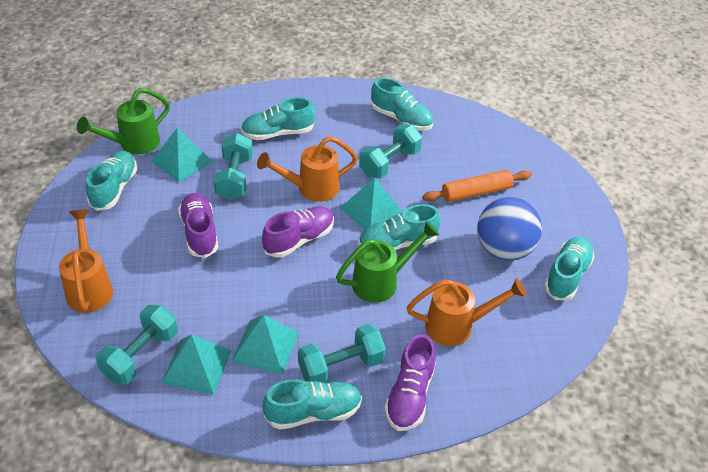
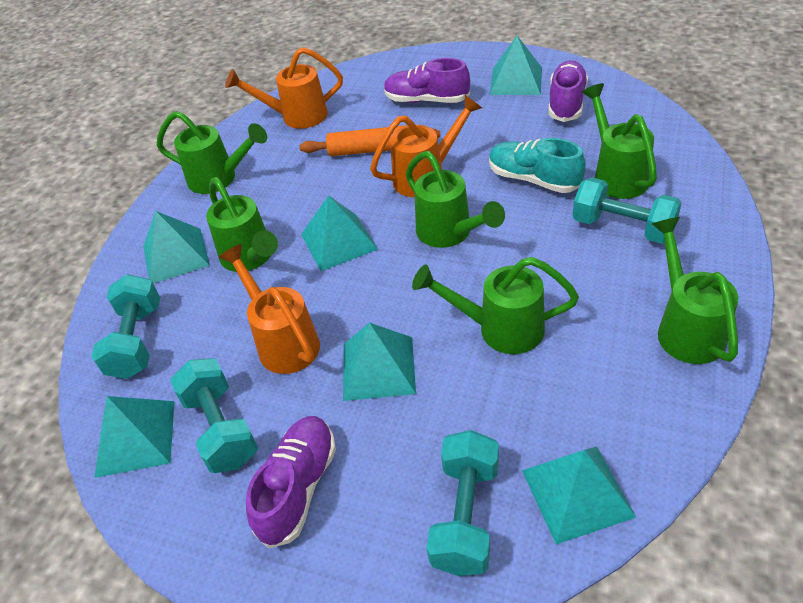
blue ball: 1 -> 0
green watering can: 2 -> 6
turquoise pyramid: 4 -> 6
turquoise shoe: 6 -> 1

